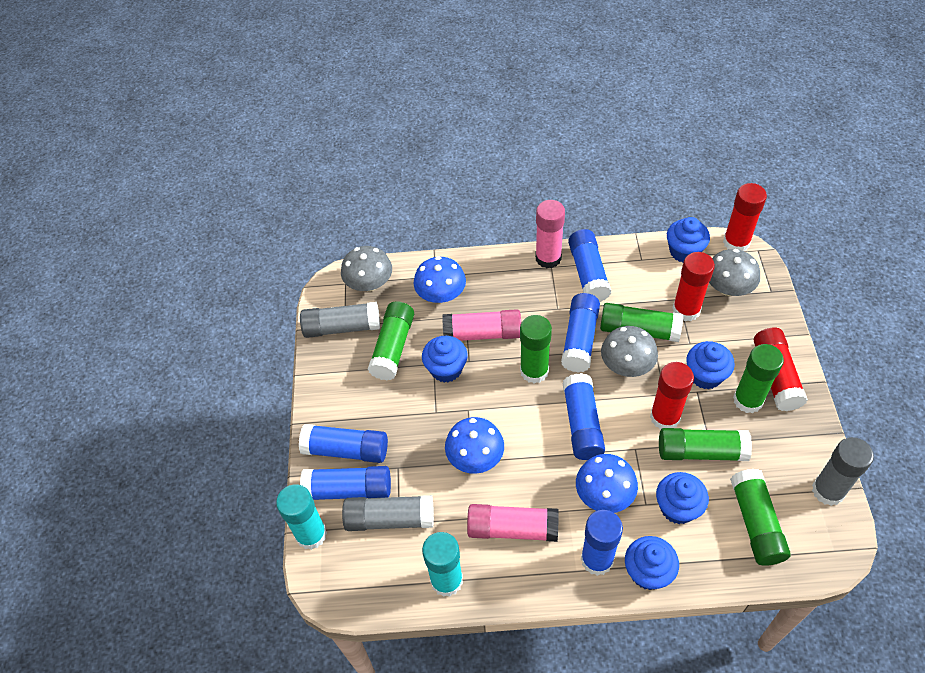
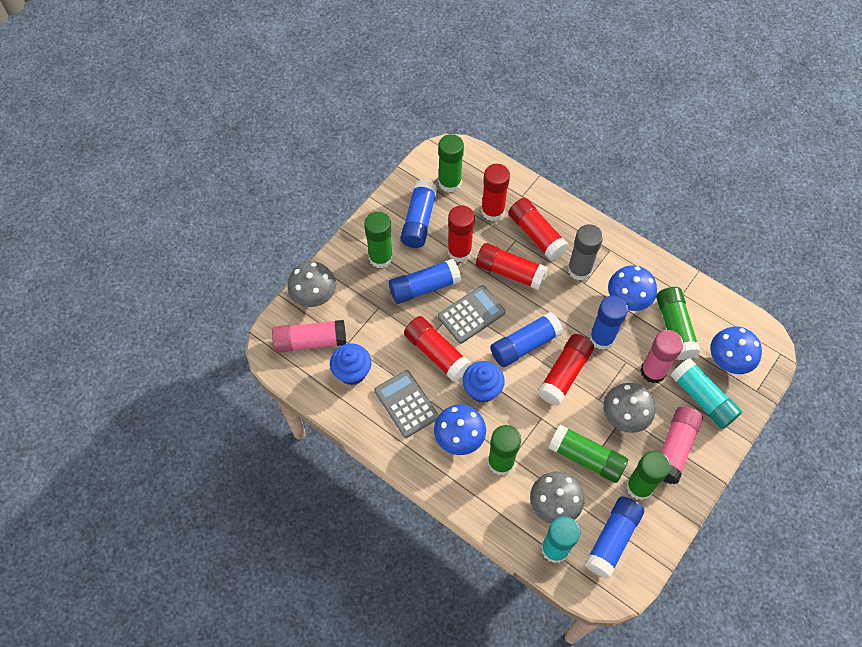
blue cupcake: 5 -> 2
blue glue stick: 6 -> 5
grey calculator: 0 -> 2
grey glue stick: 3 -> 1
red glue stick: 4 -> 6

